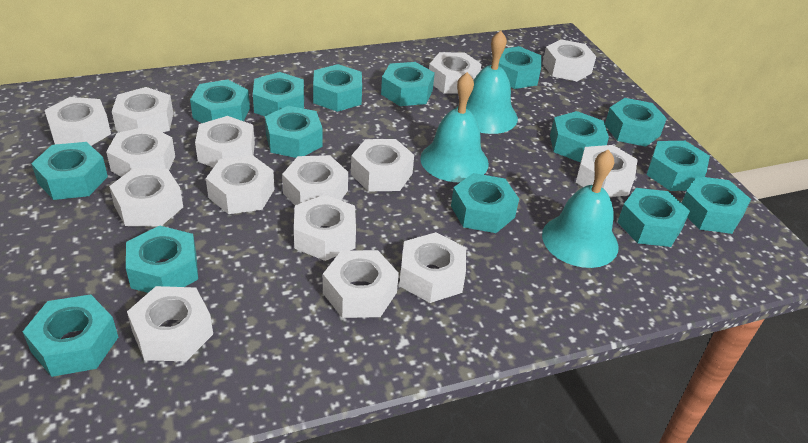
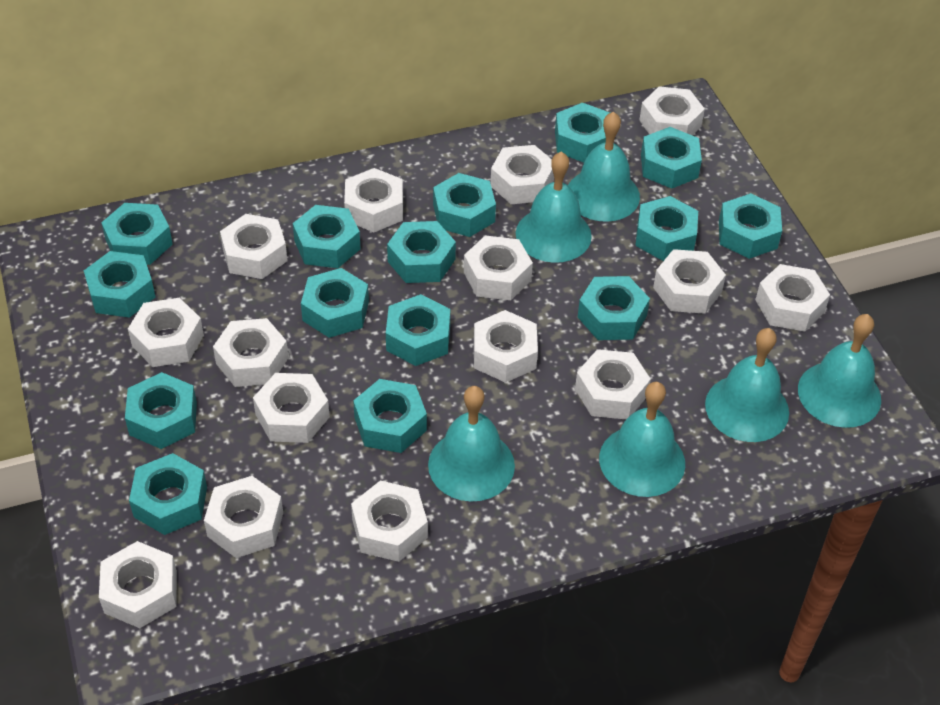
turquoise bell: 3 -> 6

